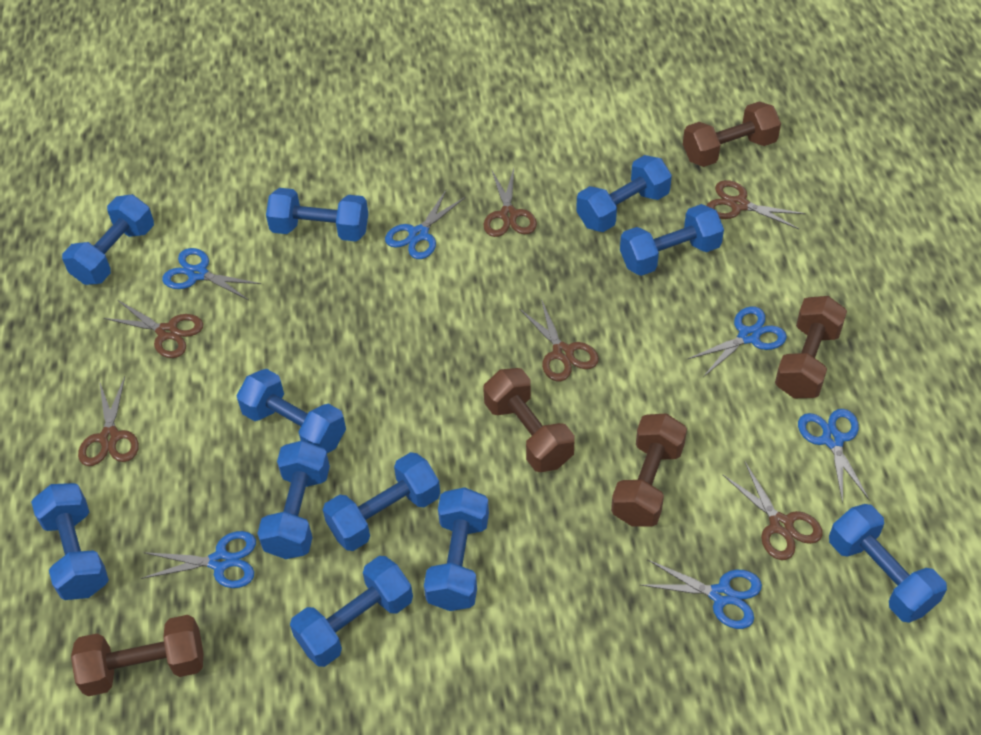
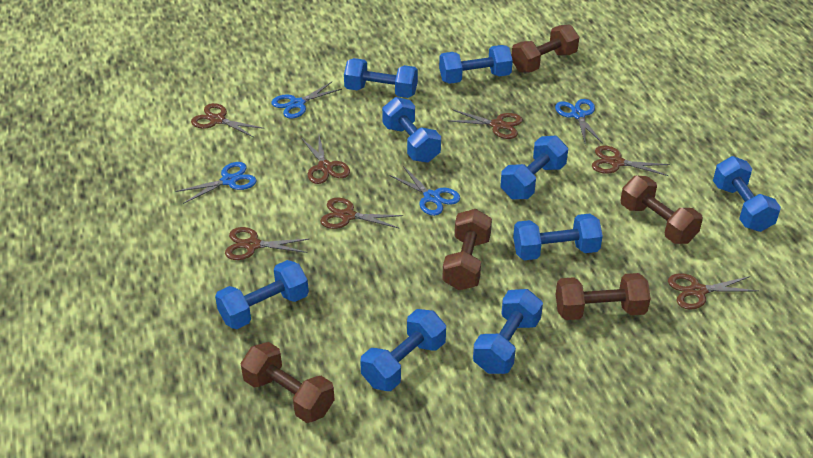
blue dumbbell: 11 -> 9
blue scissors: 6 -> 4
brown scissors: 6 -> 7

